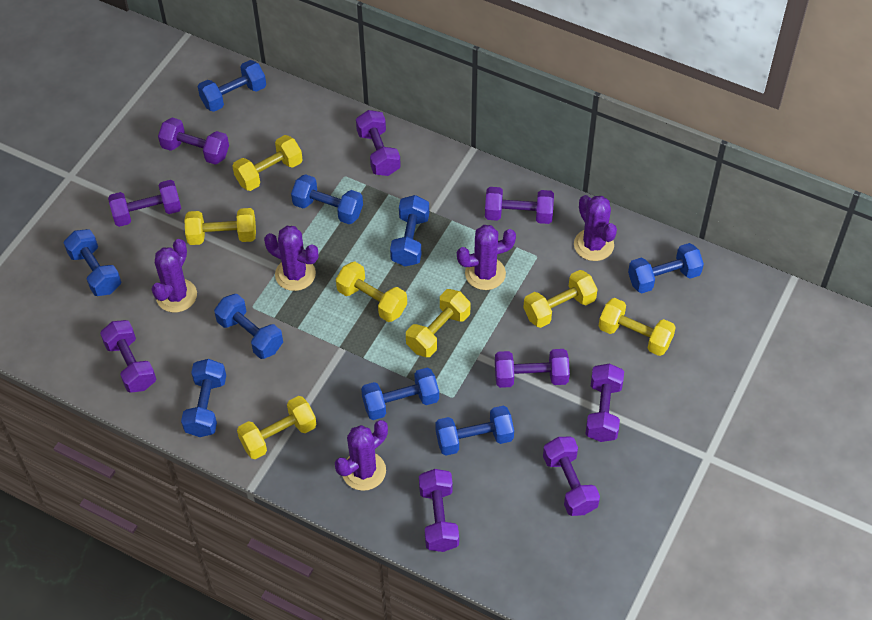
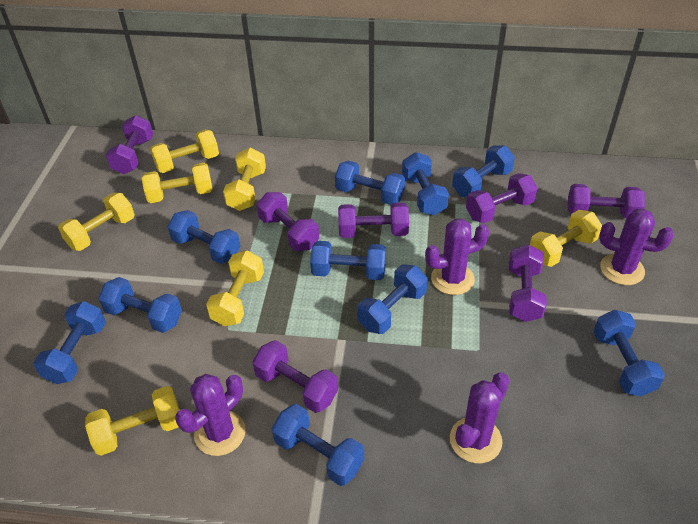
blue dumbbell: 9 -> 10
purple cactus: 5 -> 4
purple dumbbell: 9 -> 7

